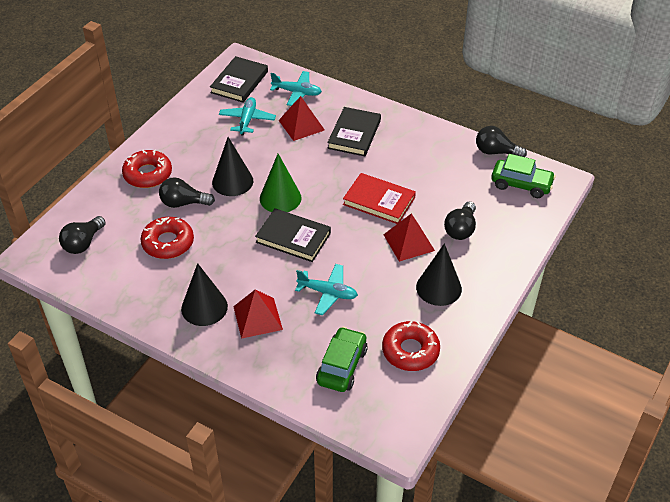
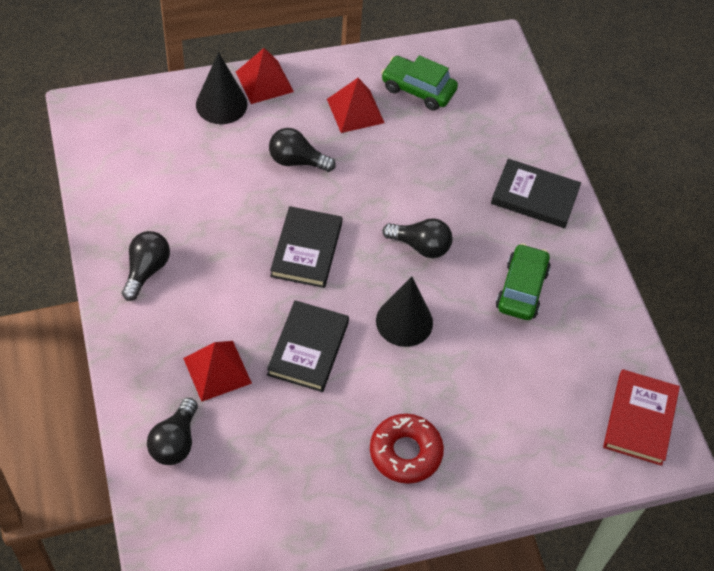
black cone: 3 -> 2
green cone: 1 -> 0
red donut: 3 -> 1
turquoise plane: 3 -> 0

